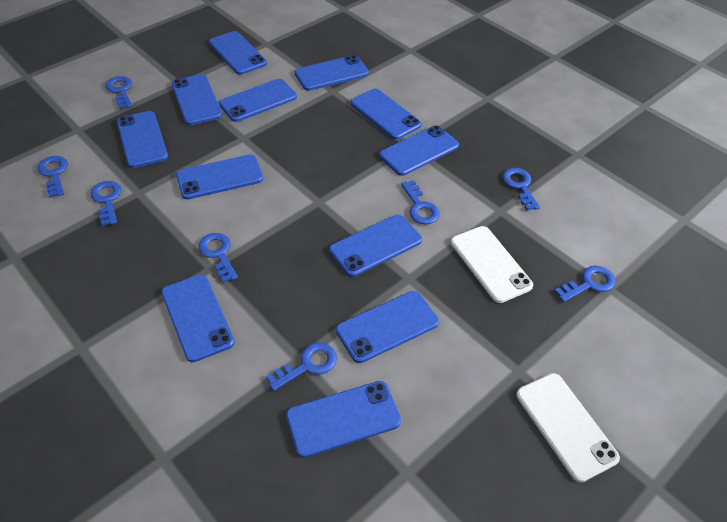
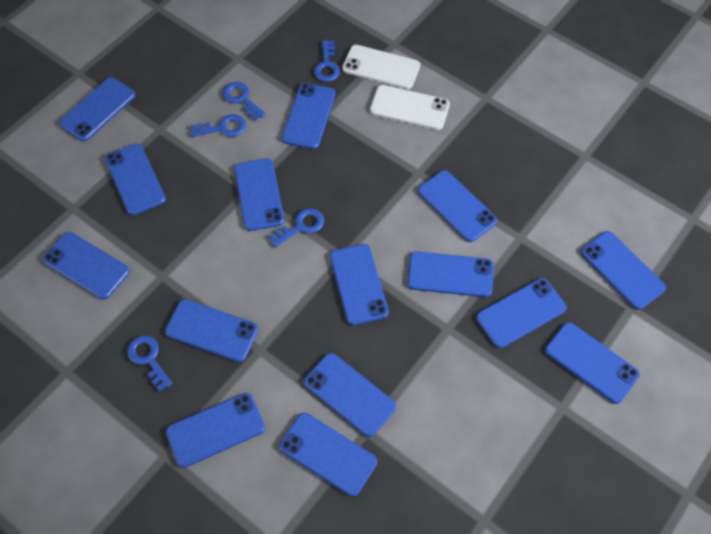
blue key: 8 -> 5
blue phone: 12 -> 15

